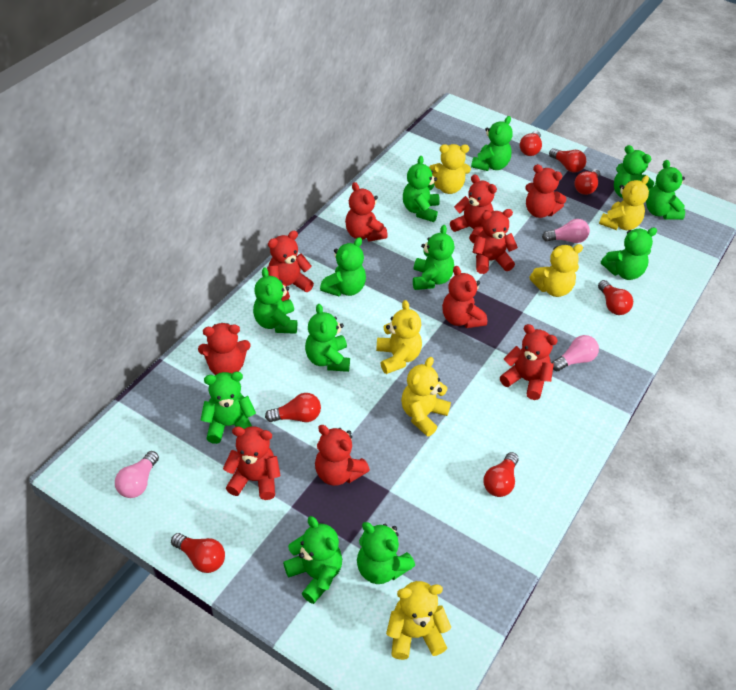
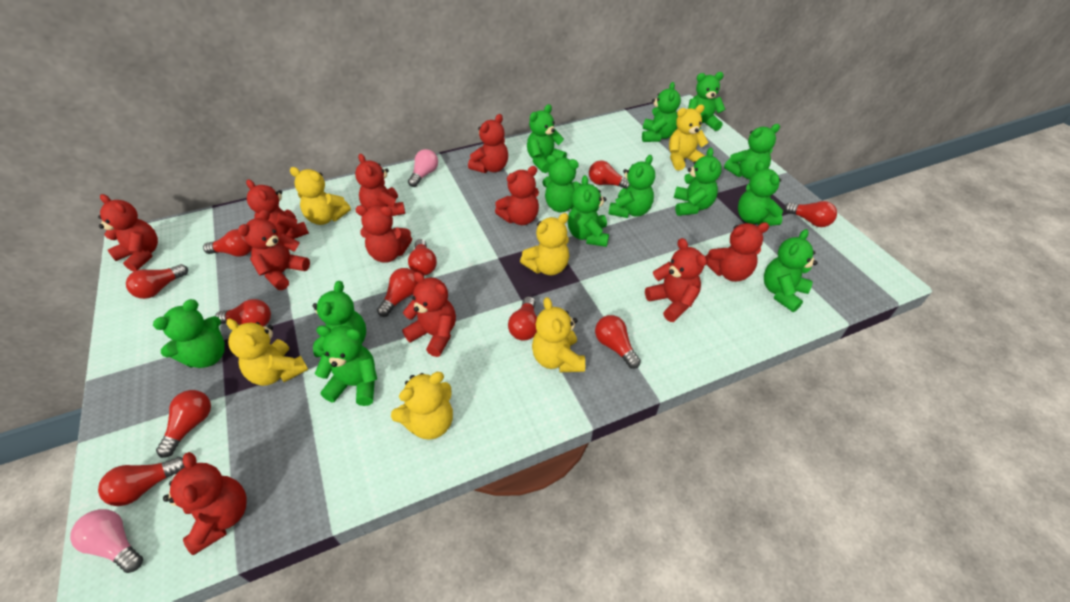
green teddy bear: 12 -> 13
pink light bulb: 3 -> 2
red light bulb: 7 -> 11
red teddy bear: 10 -> 11

